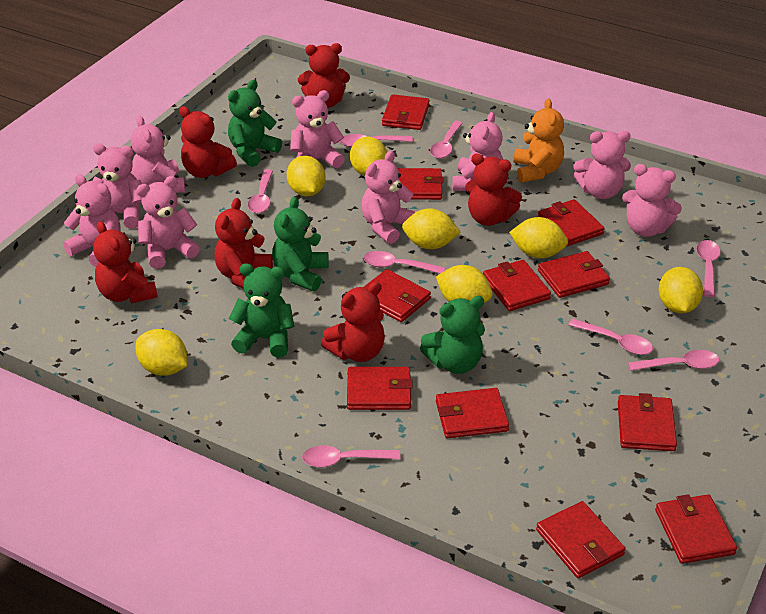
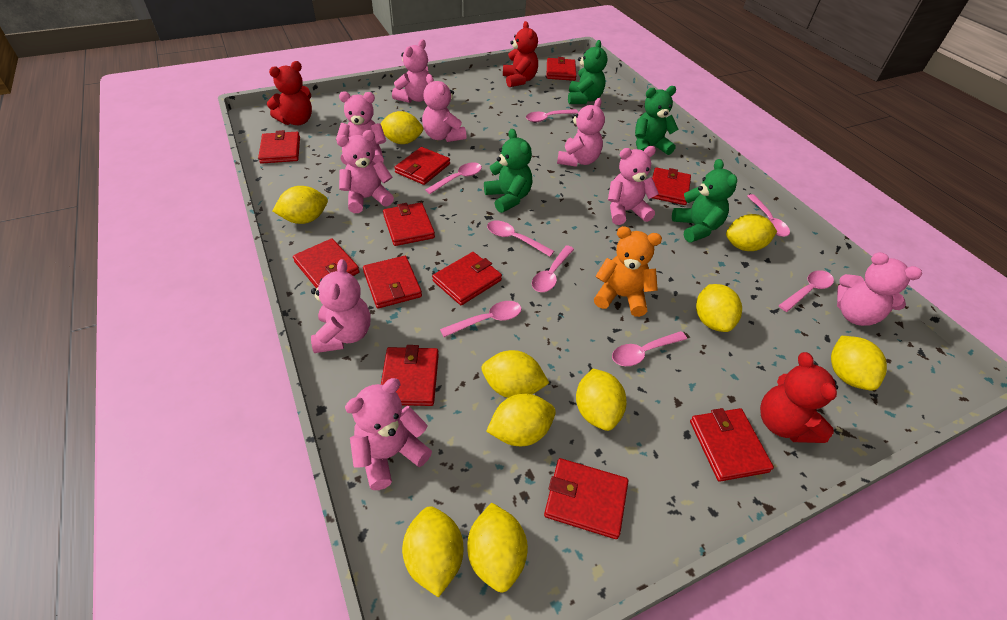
red teddy bear: 6 -> 3
yellow lemon: 7 -> 10

